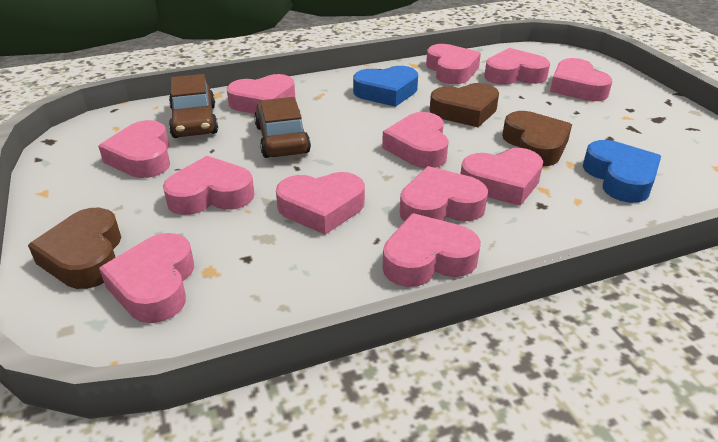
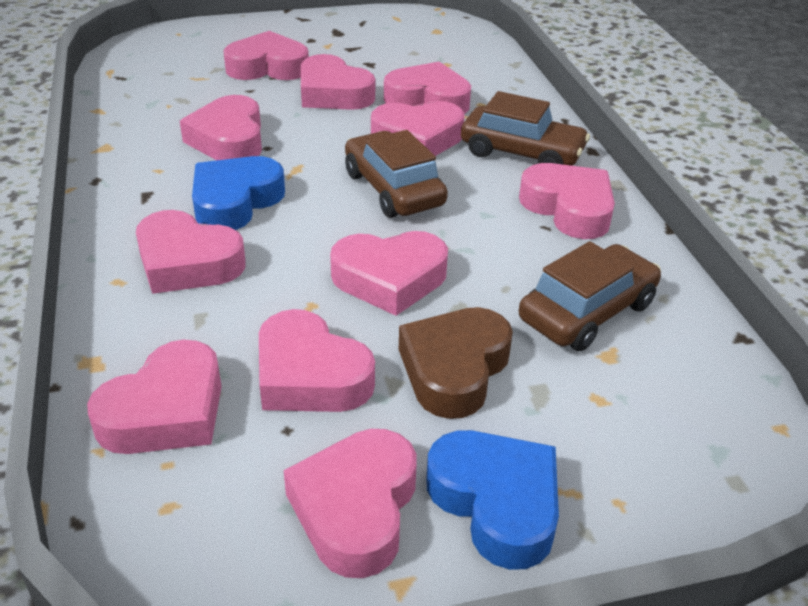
brown car: 2 -> 3
brown heart: 3 -> 1
pink heart: 12 -> 11

